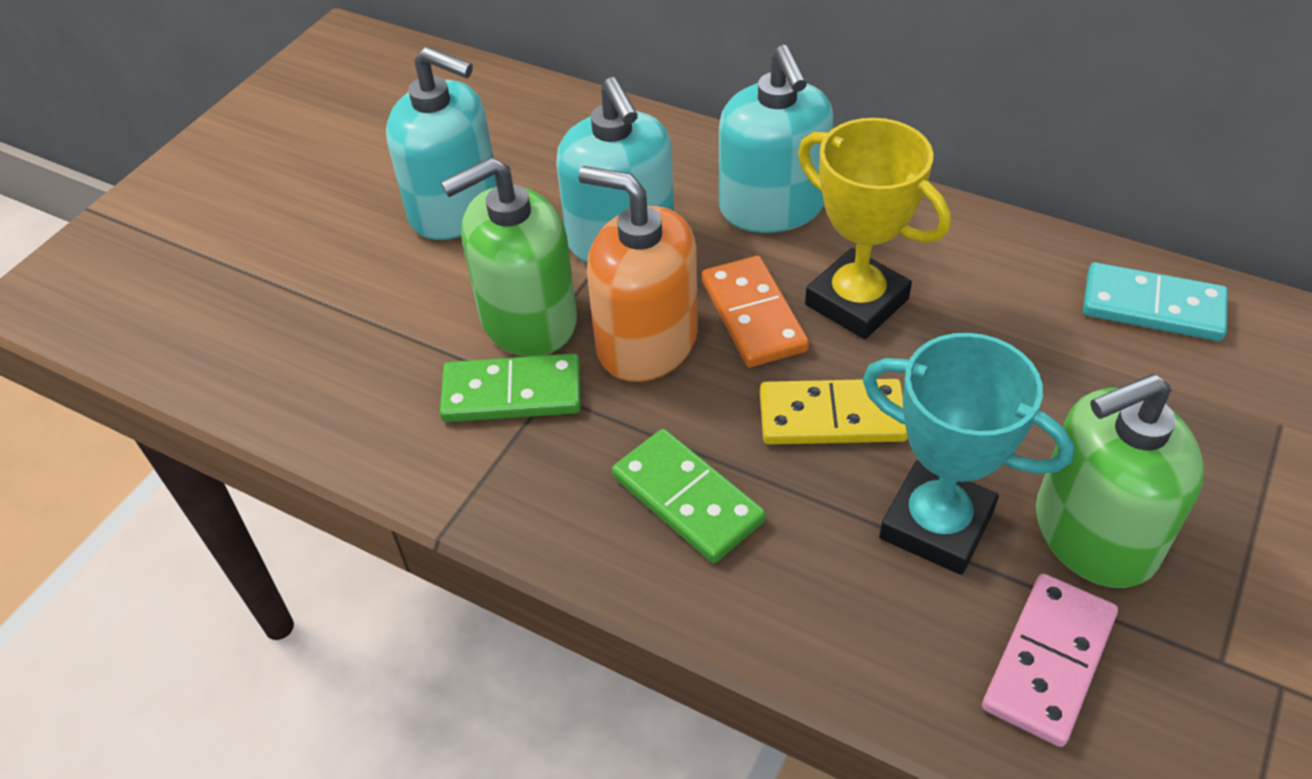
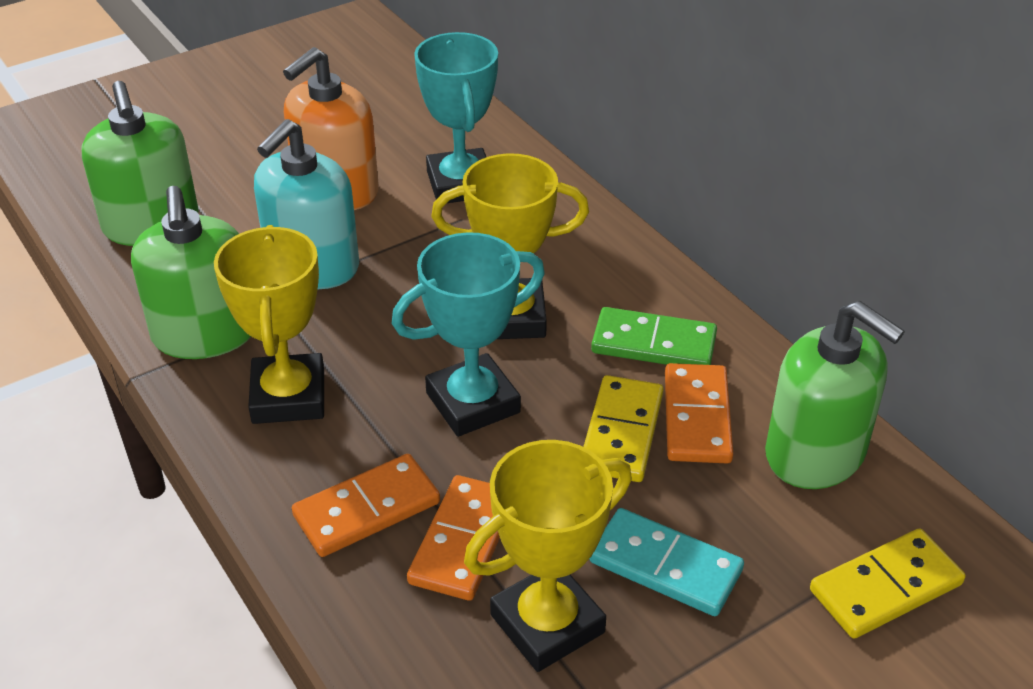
green domino: 2 -> 1
green soap dispenser: 2 -> 3
orange domino: 1 -> 3
pink domino: 1 -> 0
turquoise soap dispenser: 3 -> 1
turquoise trophy: 1 -> 2
yellow domino: 1 -> 2
yellow trophy: 1 -> 3

